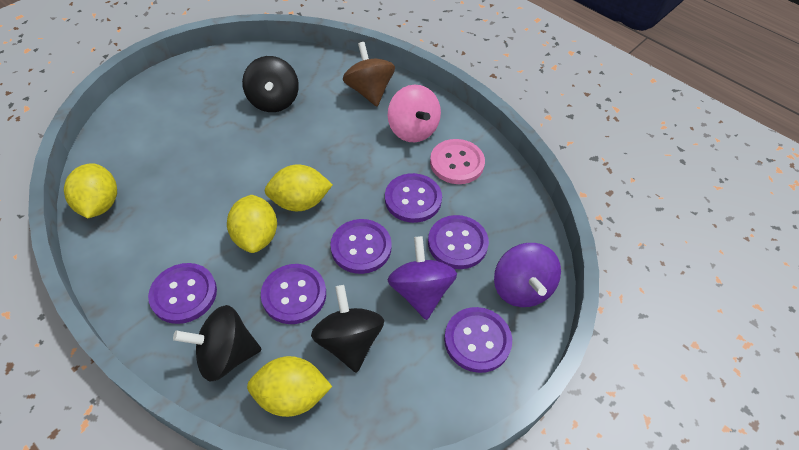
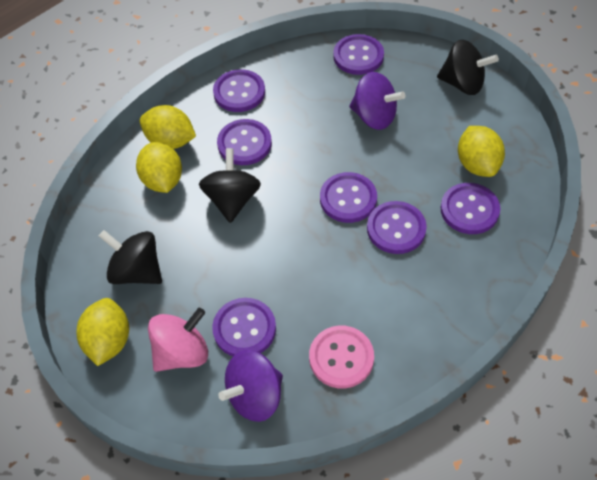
brown spinning top: 1 -> 0
purple button: 6 -> 7

